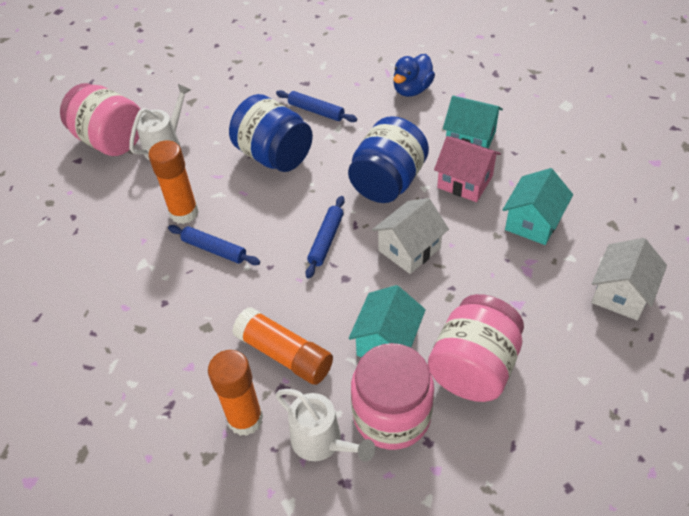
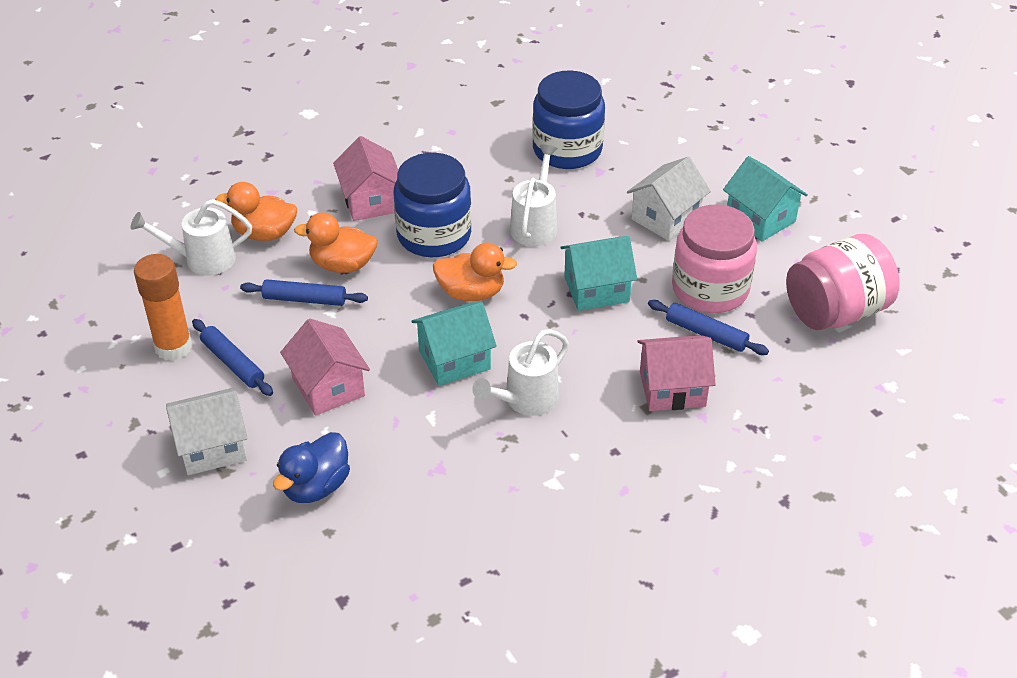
orange duck: 0 -> 3
orange glue stick: 3 -> 1
pink house: 1 -> 3
pink jar: 3 -> 2
white watering can: 2 -> 3

